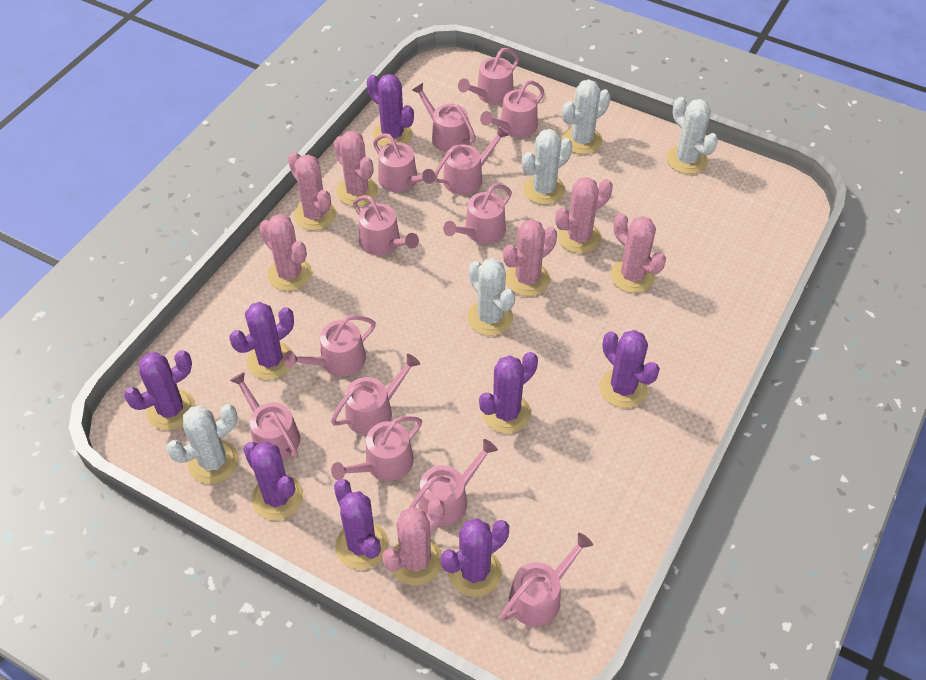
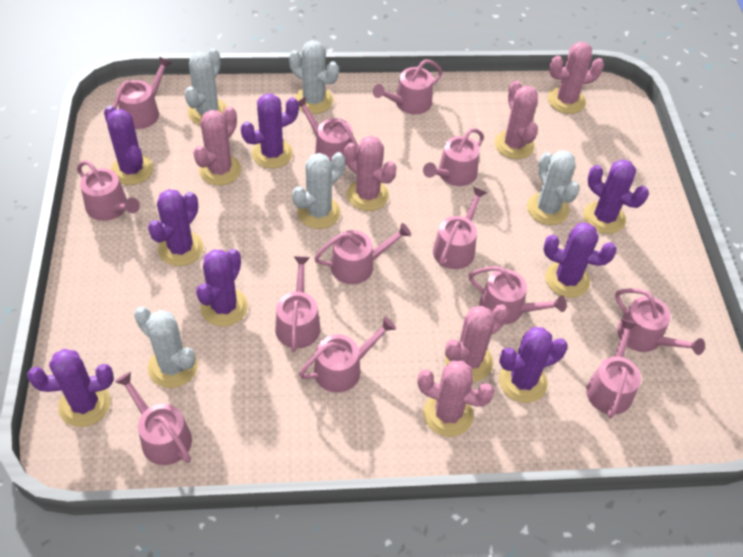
pink cactus: 7 -> 6

